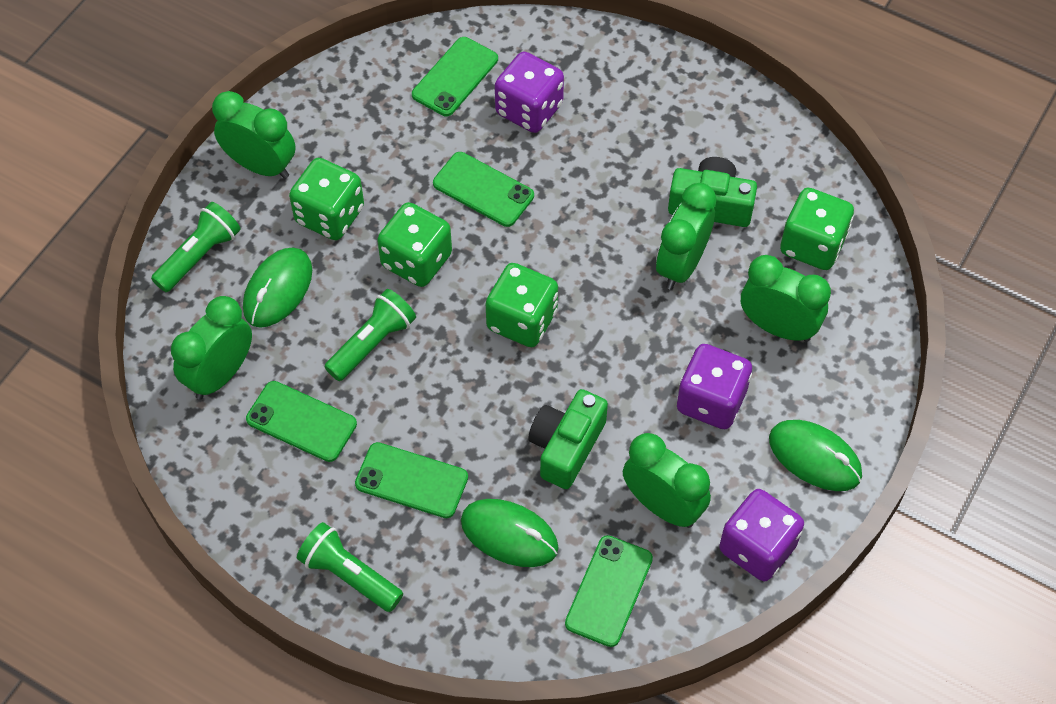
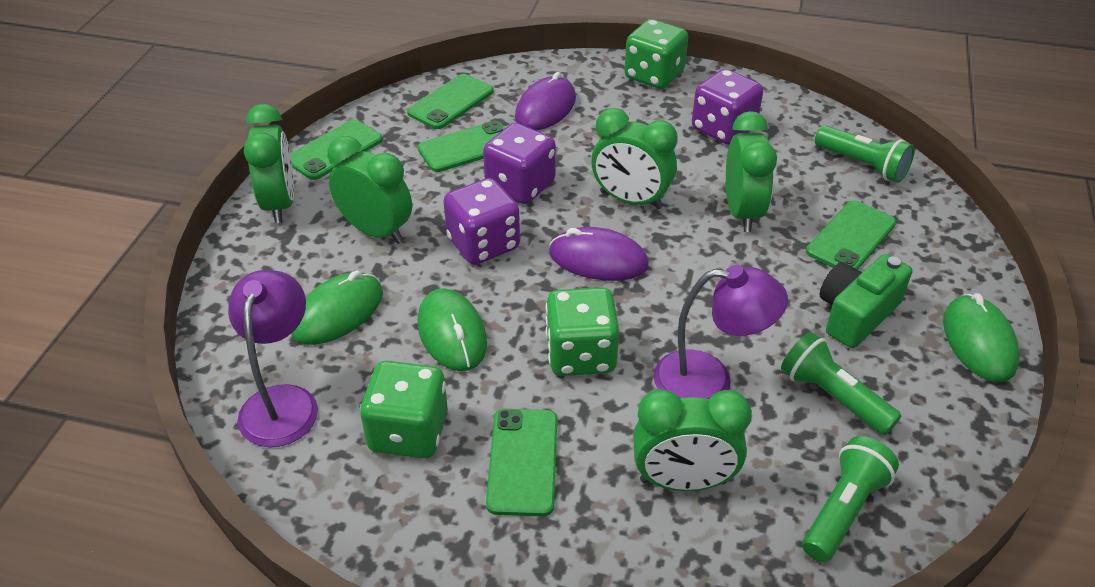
green camera: 2 -> 1
green dice: 4 -> 3
purple lamp: 0 -> 2
purple mouse: 0 -> 2

